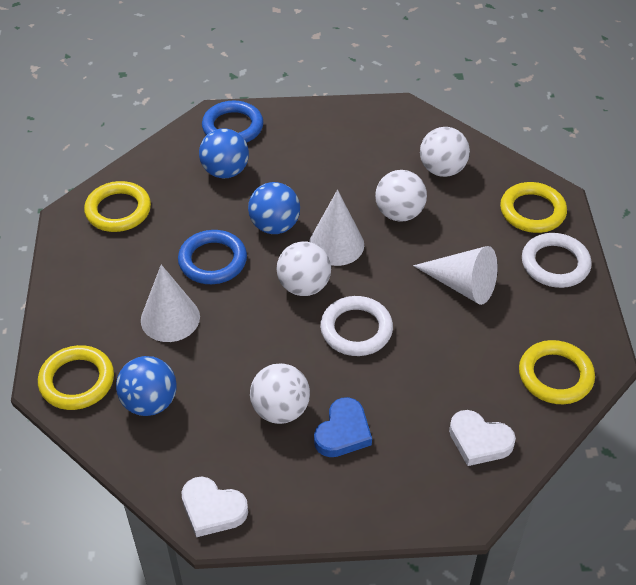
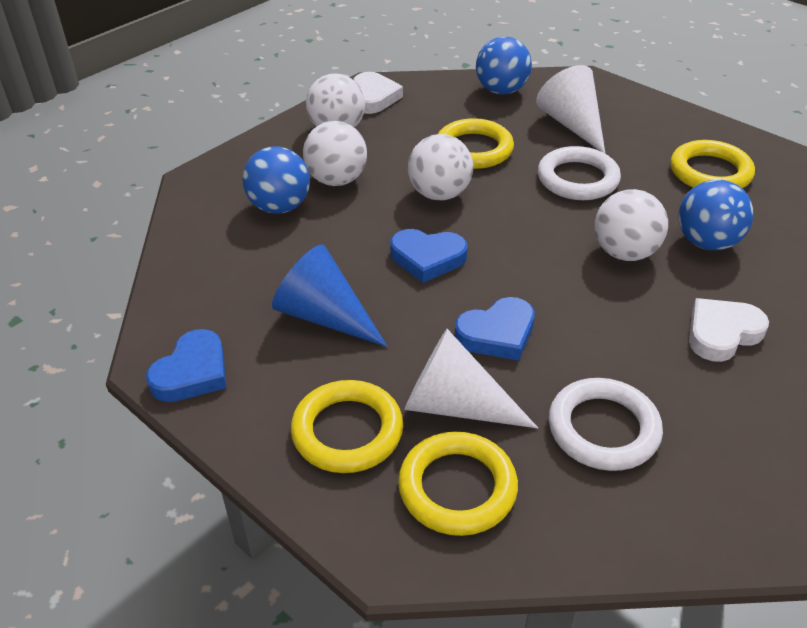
blue cone: 0 -> 1
blue heart: 1 -> 3
blue ring: 2 -> 0
white cone: 3 -> 2

